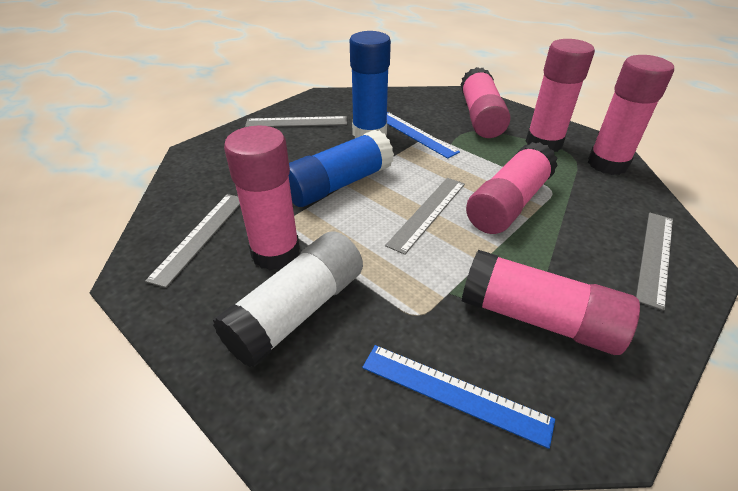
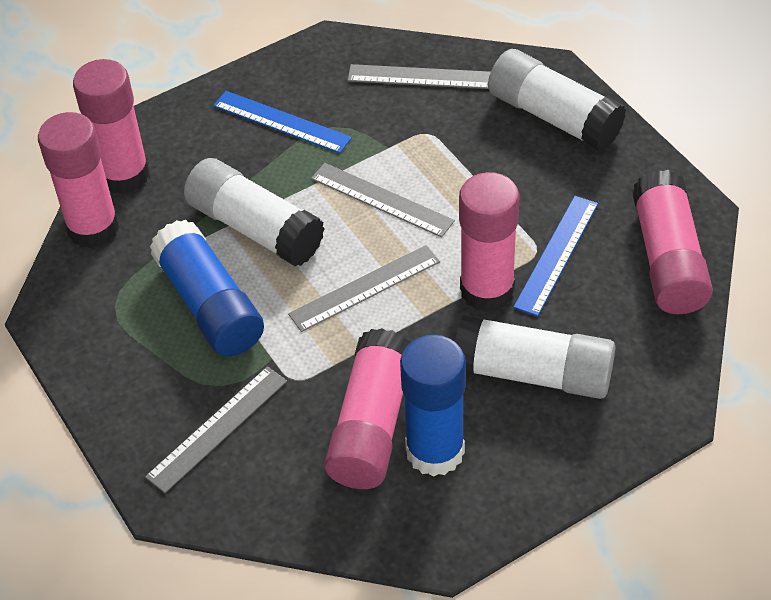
pink glue stick: 6 -> 5
white glue stick: 1 -> 3

